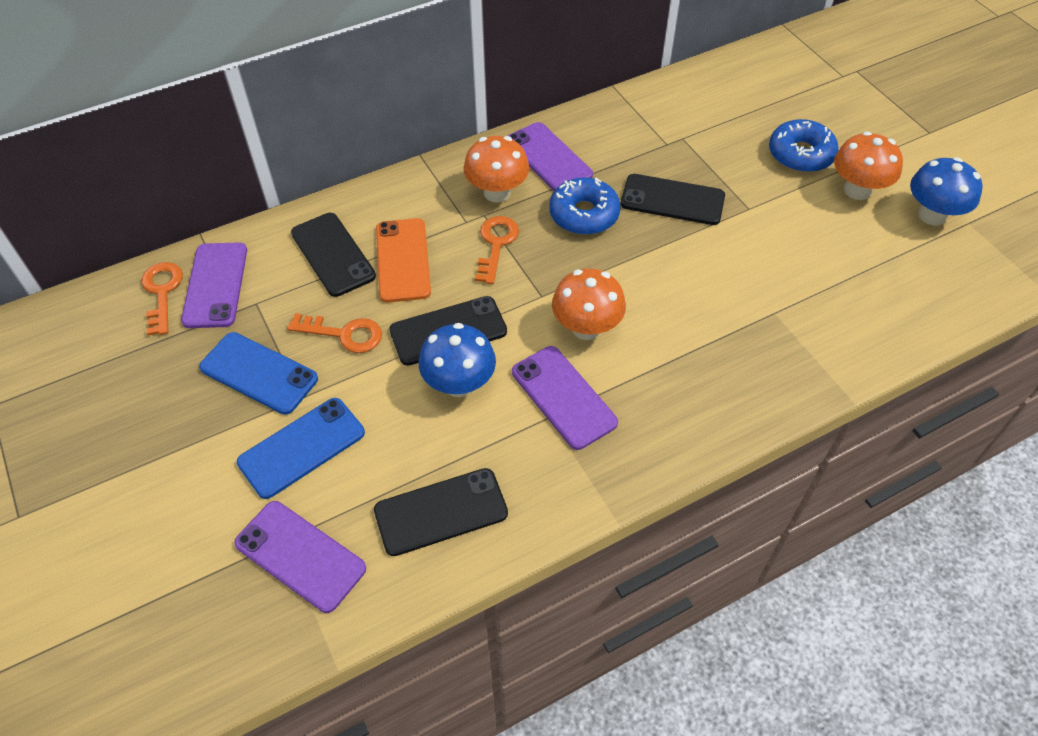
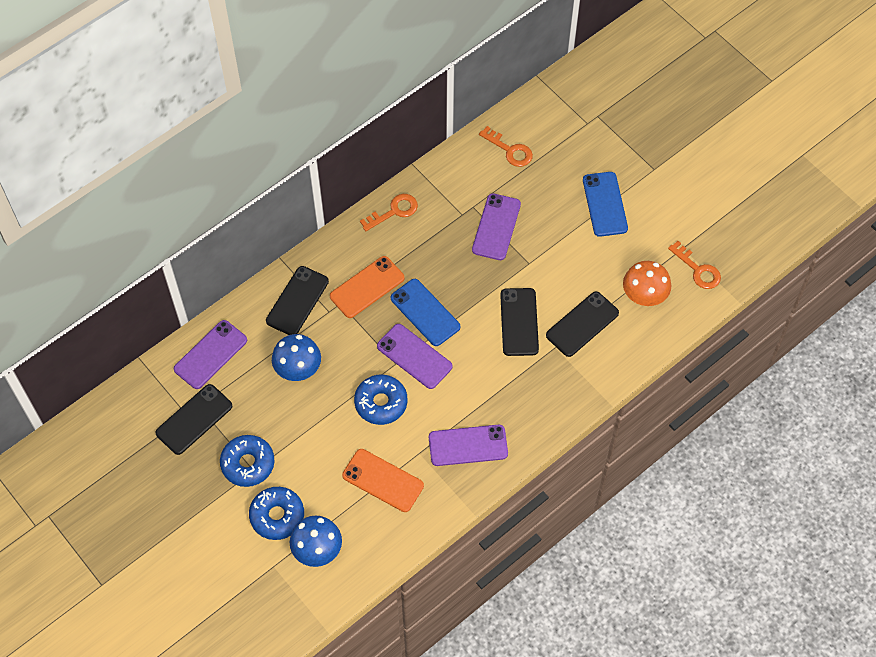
blue donut: 2 -> 3
orange mushroom: 3 -> 1
orange phone: 1 -> 2

